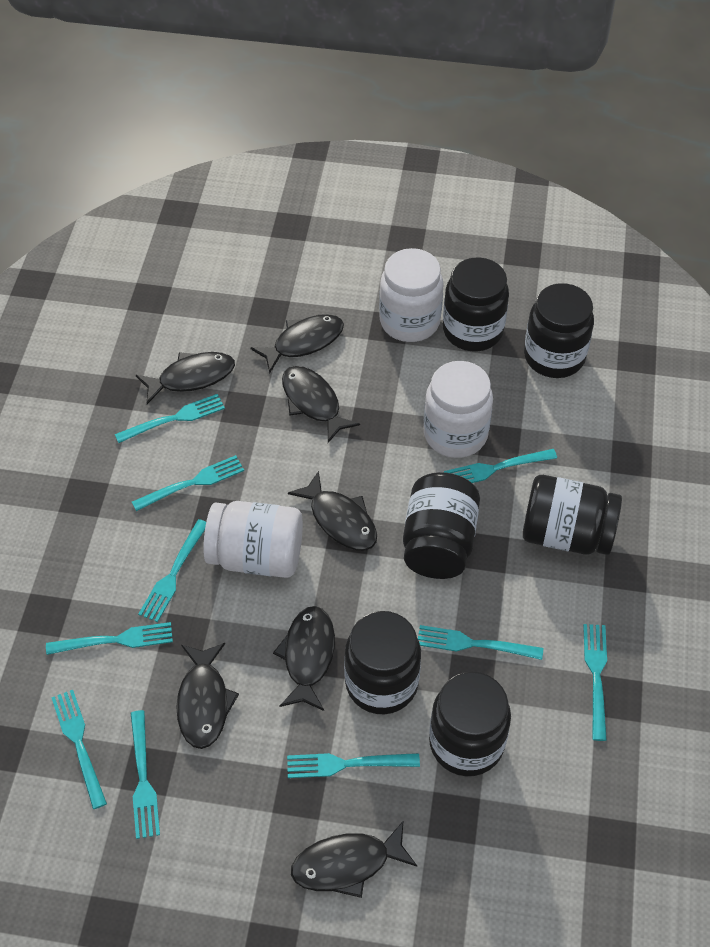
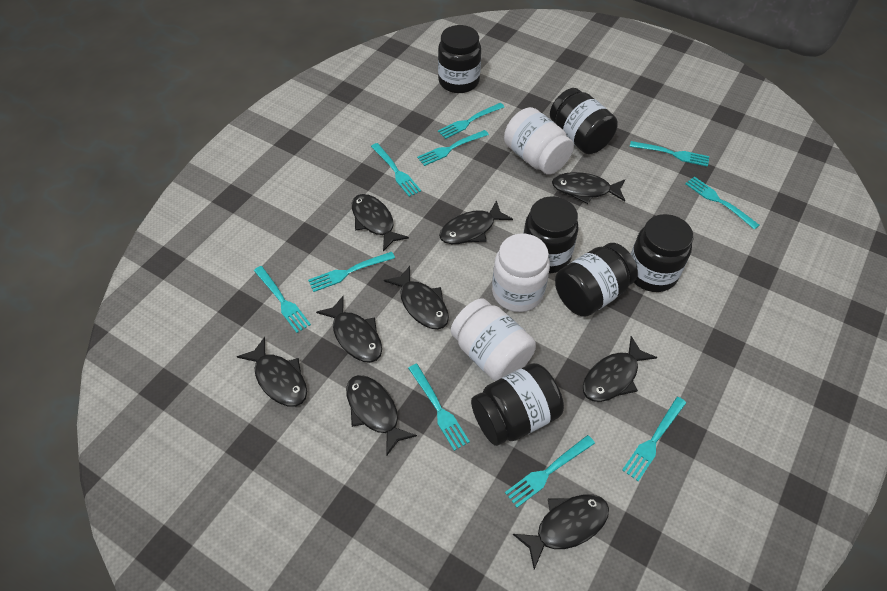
black fish: 7 -> 9

